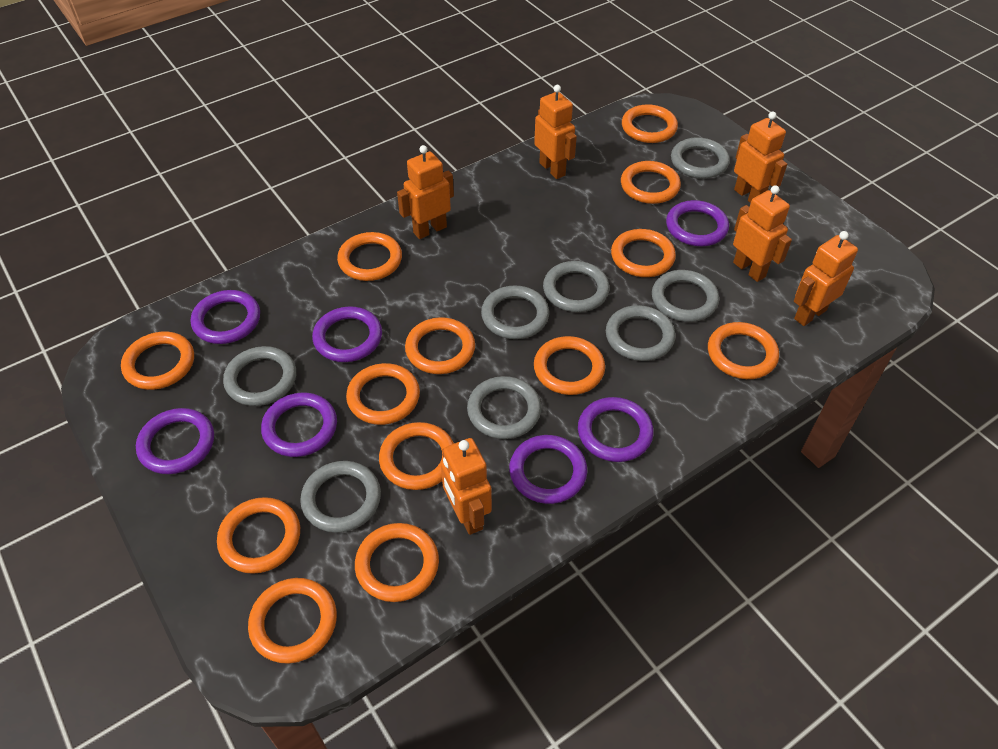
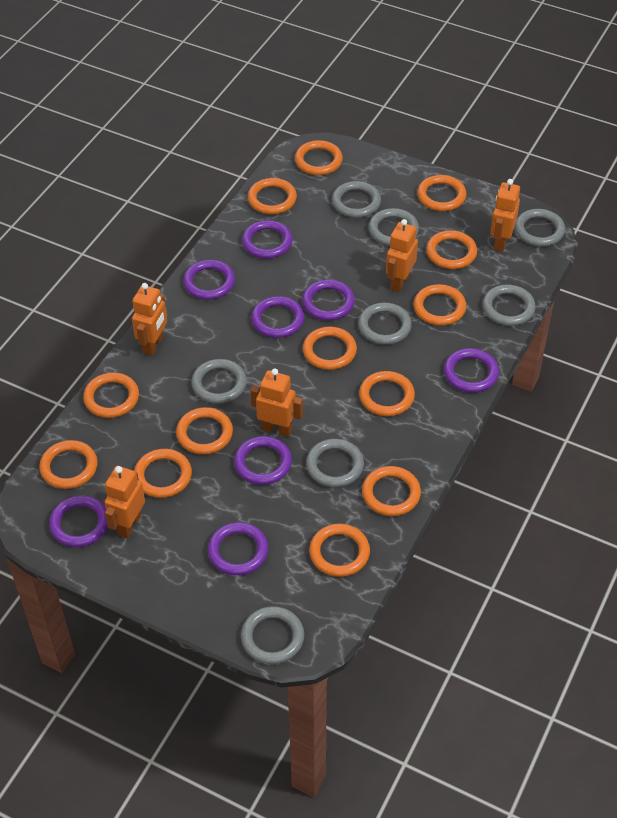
orange robot: 6 -> 5
purple ring: 7 -> 8

